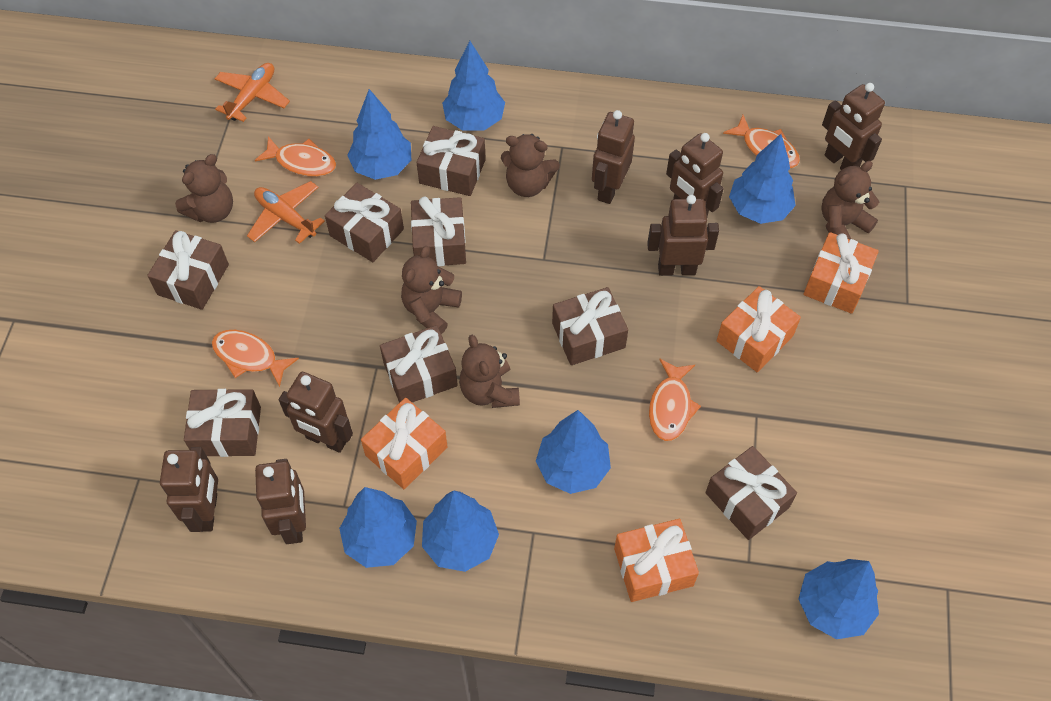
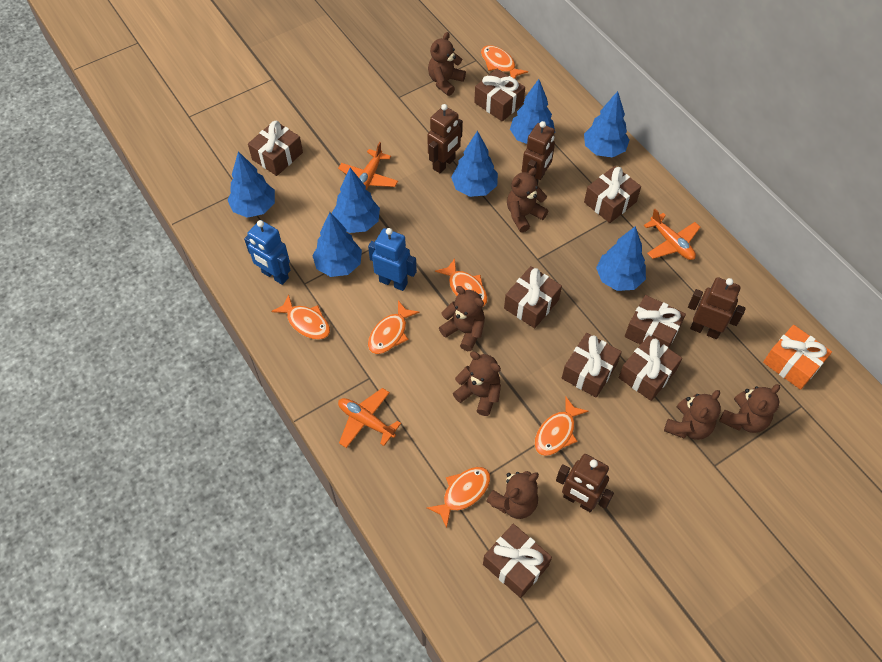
blue robot: 0 -> 2
brown robot: 7 -> 4
brown teddy bear: 5 -> 7
orange fish: 4 -> 6
orange gift: 4 -> 1
orange plane: 2 -> 3

